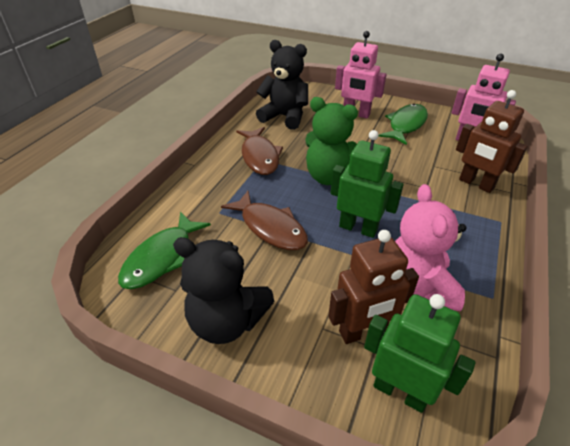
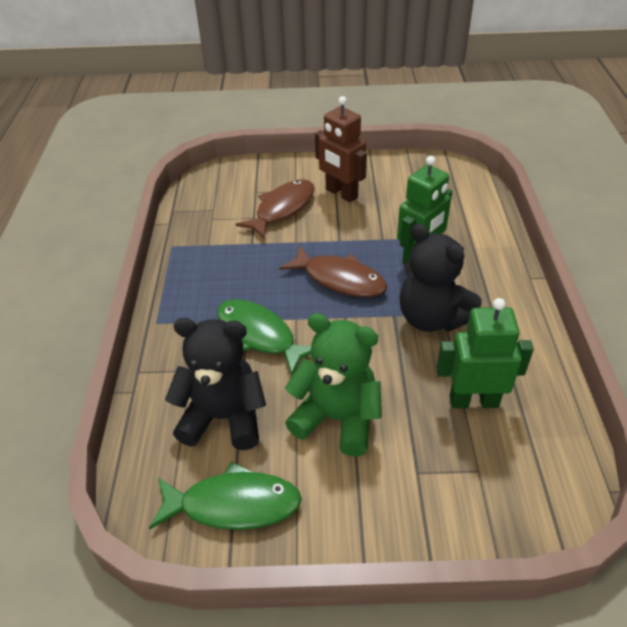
brown robot: 2 -> 1
pink robot: 2 -> 0
pink teddy bear: 1 -> 0

